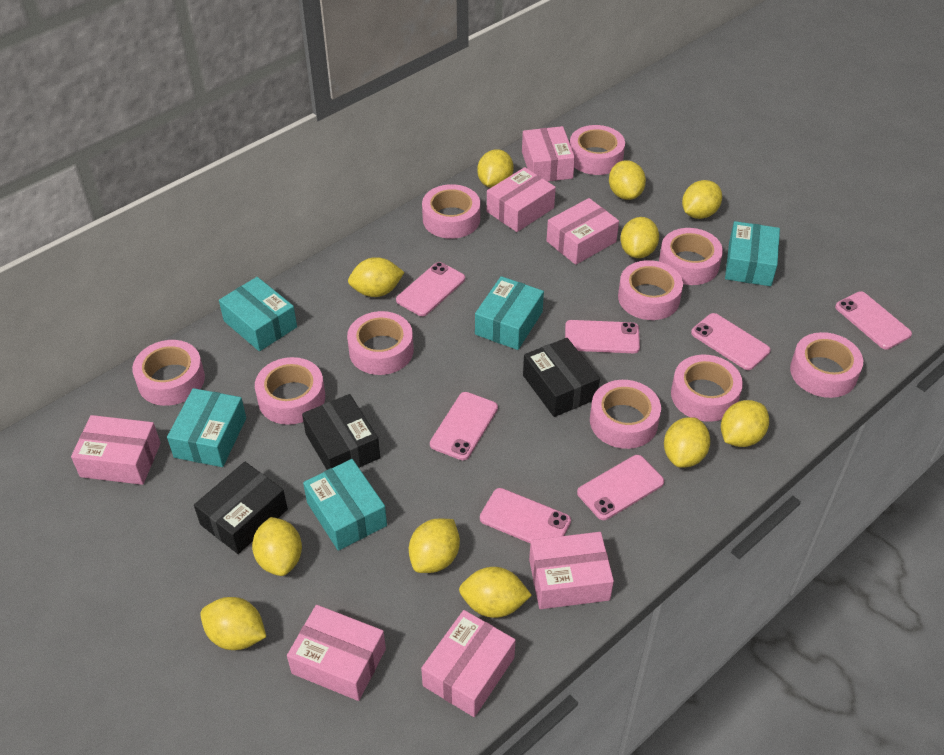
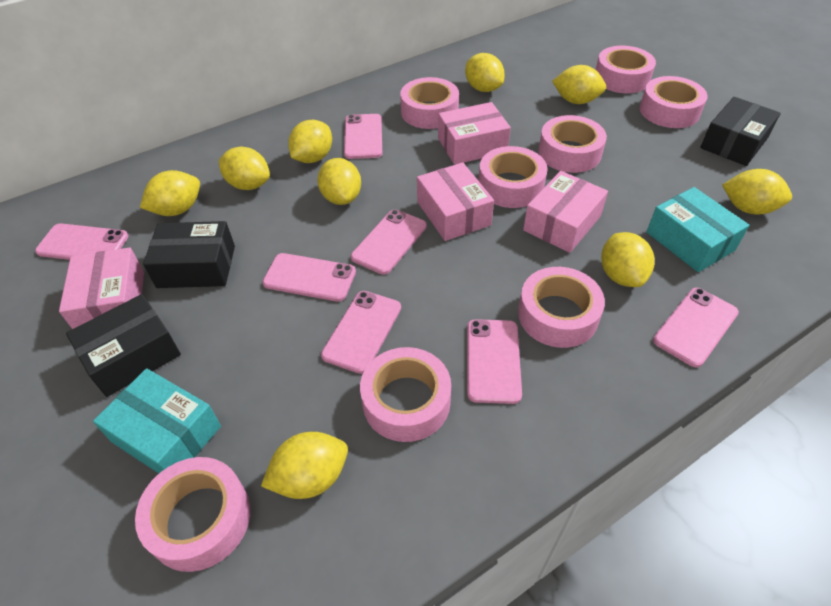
pink box: 7 -> 4
pink tape: 10 -> 8
turquoise box: 5 -> 2
yellow lemon: 11 -> 9

